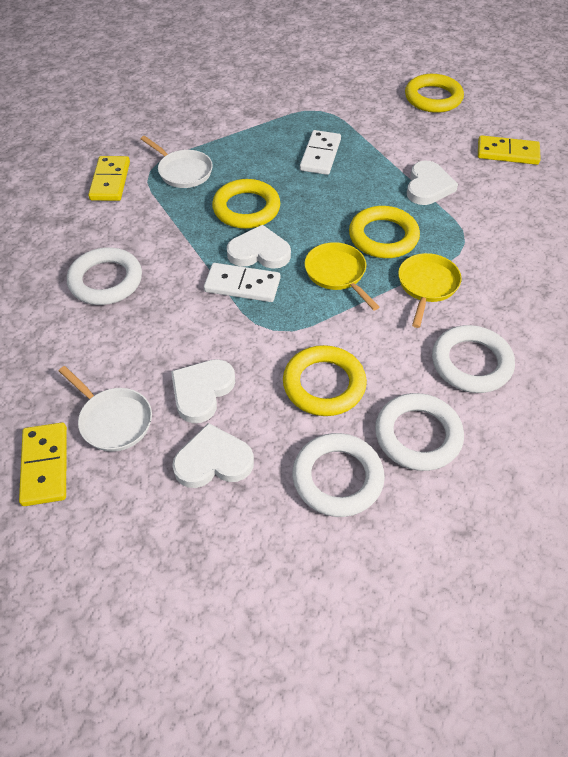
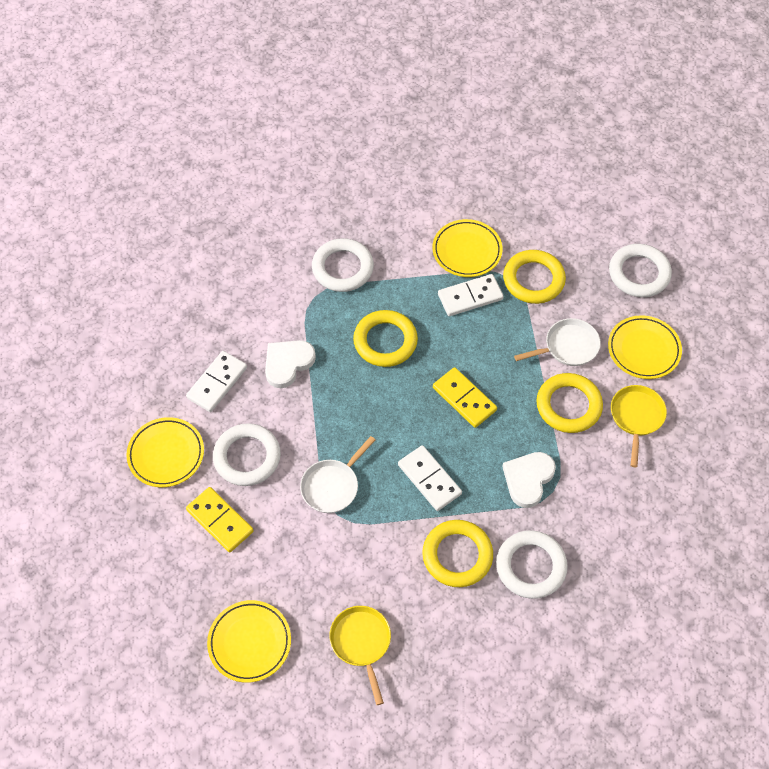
white domino: 2 -> 3
white heart: 4 -> 2
yellow domino: 3 -> 2
yellow plate: 0 -> 4

